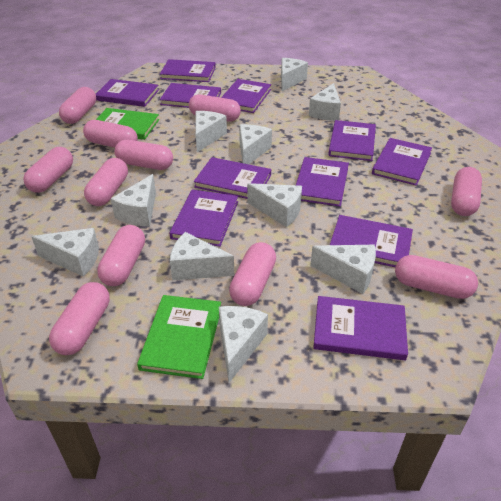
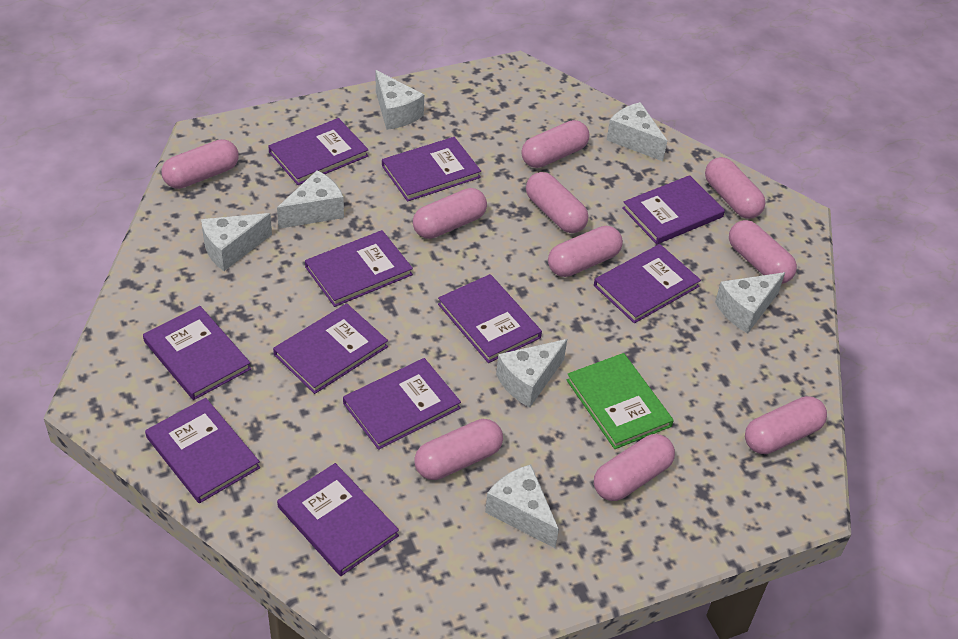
green book: 2 -> 1
pink capsule: 11 -> 10
white cheese: 10 -> 7

